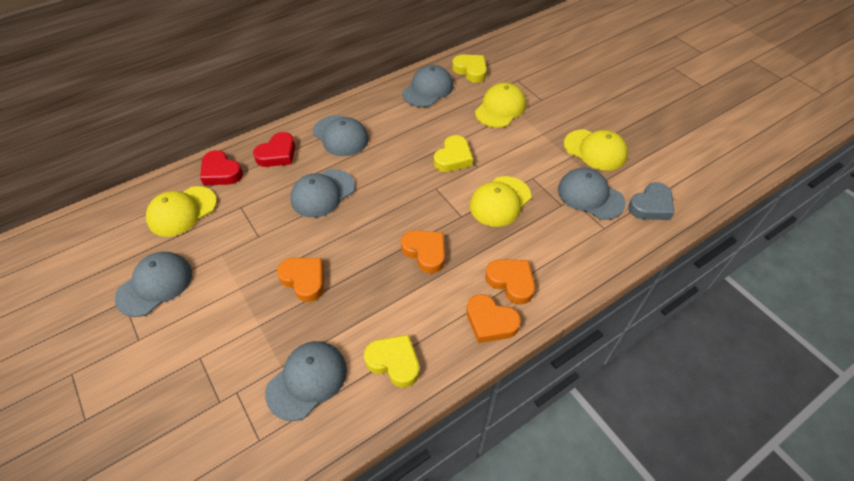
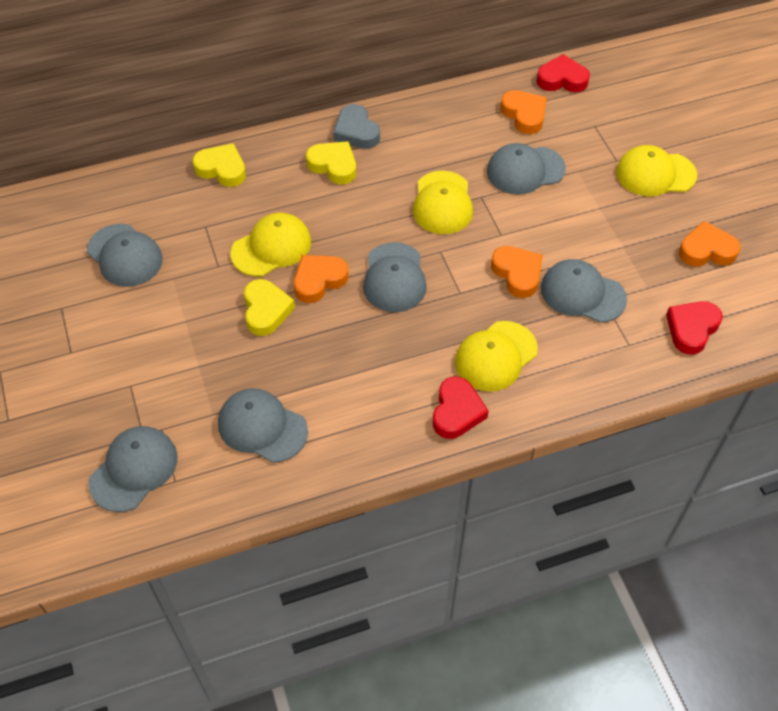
red heart: 2 -> 3

